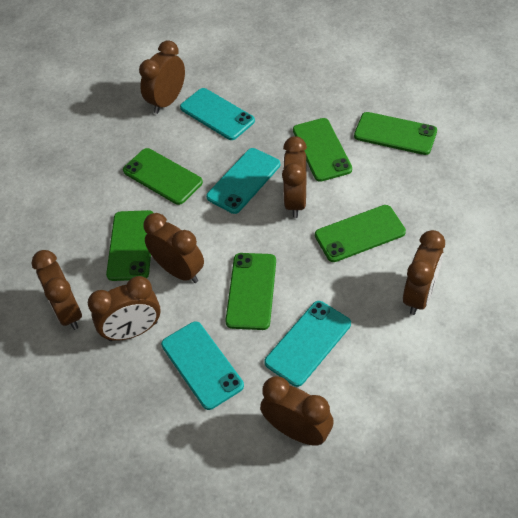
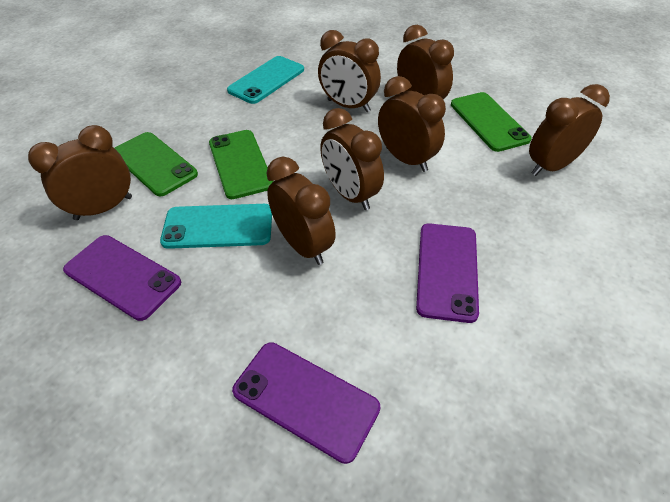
green phone: 6 -> 3
purple phone: 0 -> 3
turquoise phone: 4 -> 2

